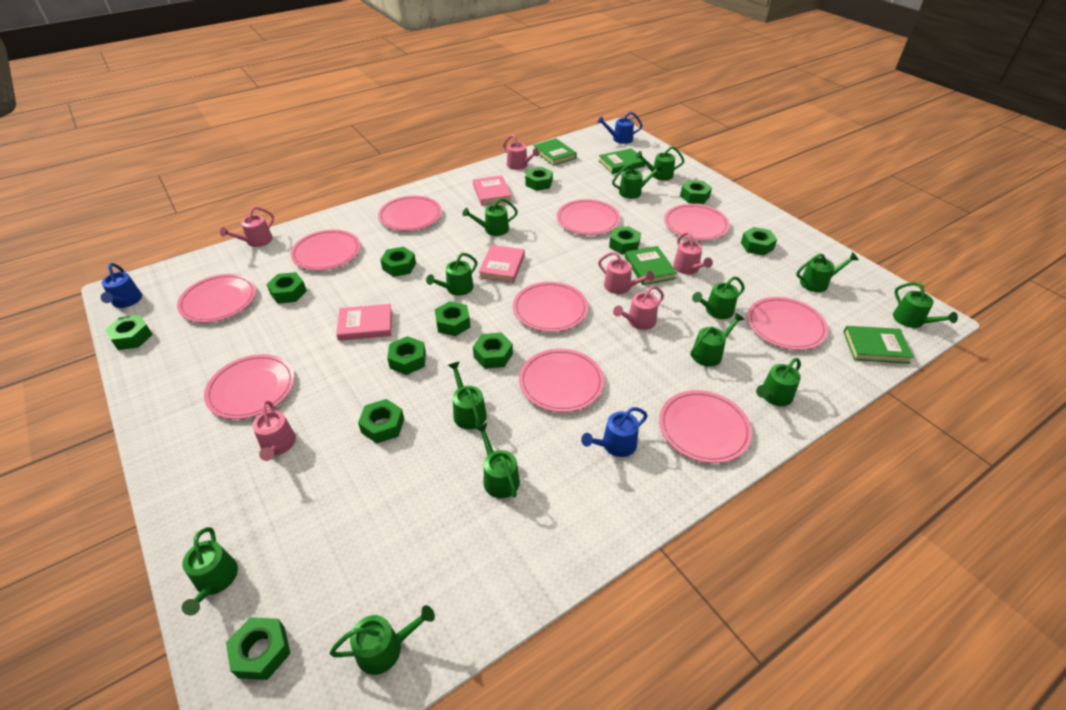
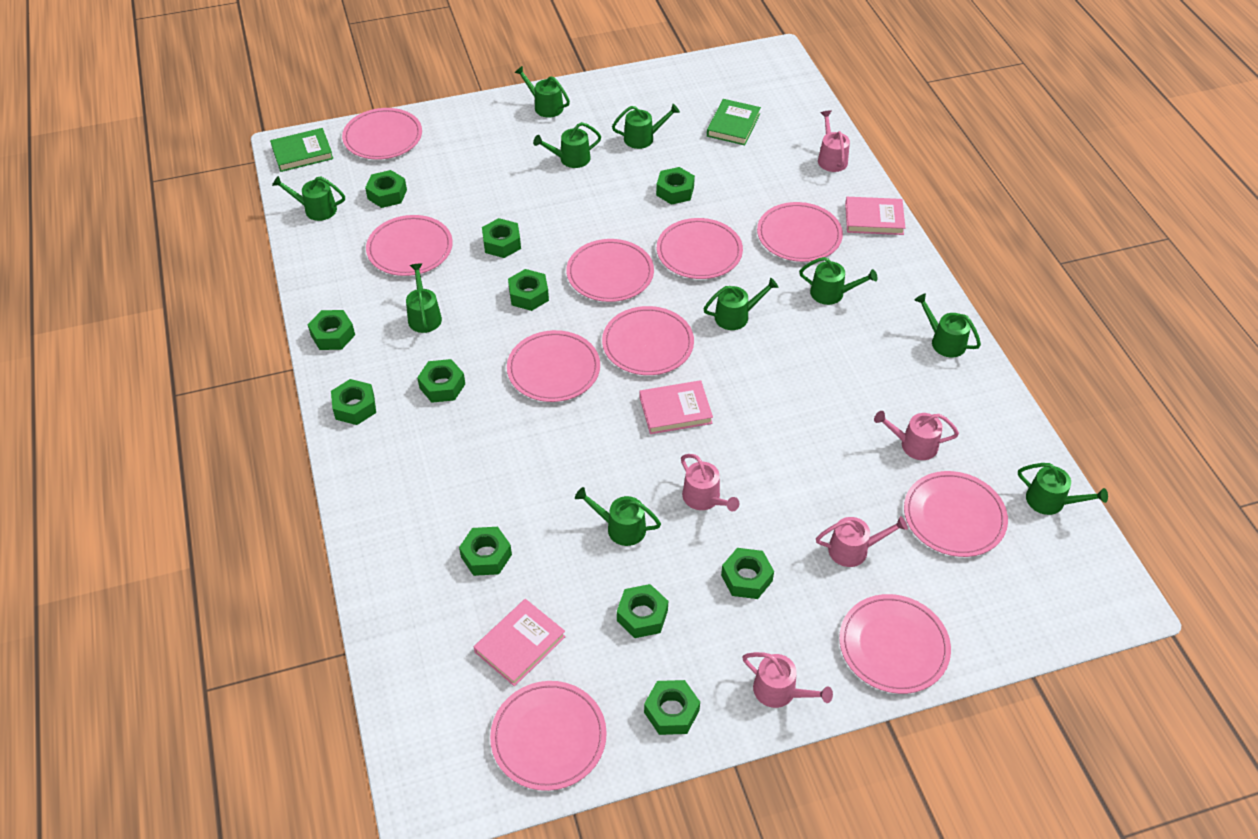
blue watering can: 3 -> 0
green book: 4 -> 2
green nut: 12 -> 11
green watering can: 13 -> 10
pink watering can: 6 -> 5

